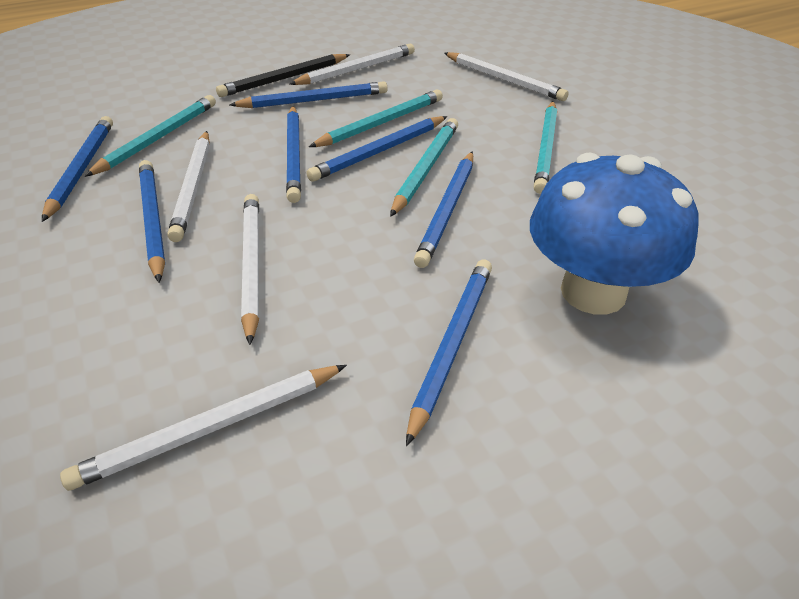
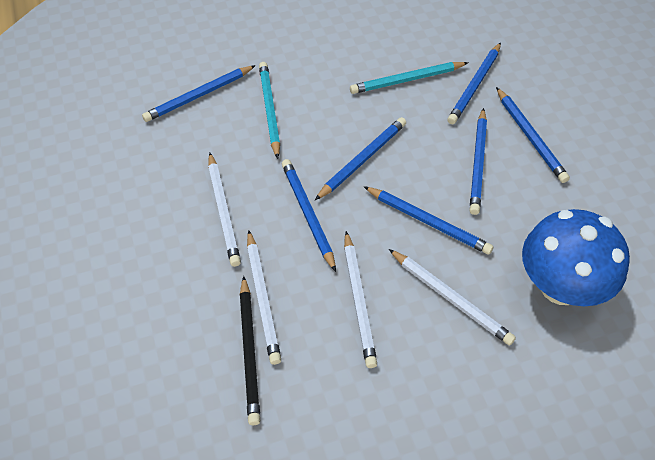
turquoise pencil: 4 -> 2
white pencil: 5 -> 4

